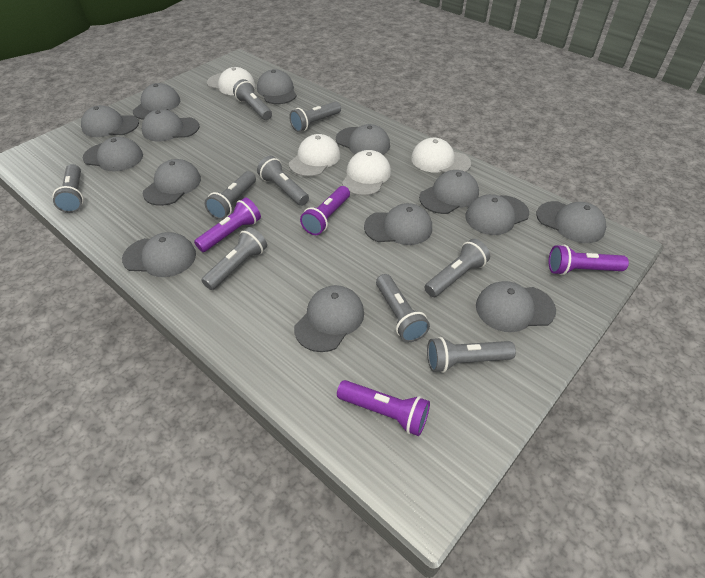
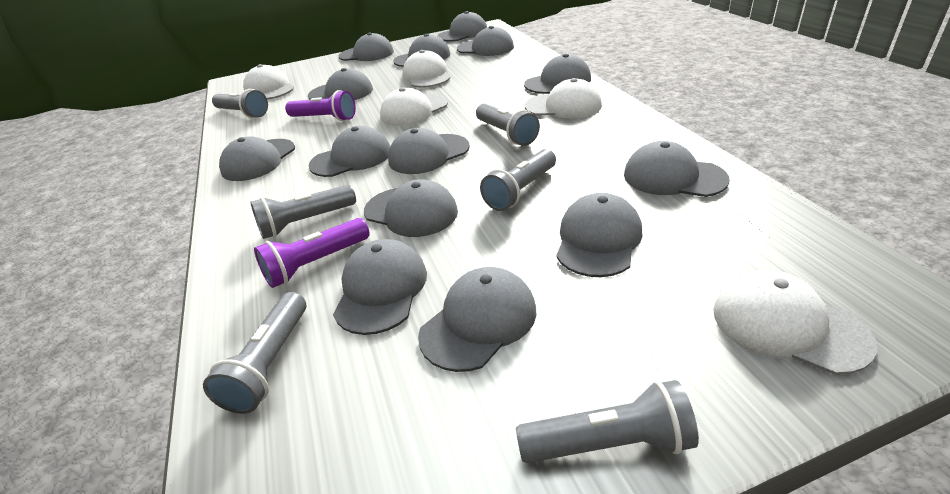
grey flashlight: 9 -> 6
purple flashlight: 4 -> 2
white cap: 4 -> 5

